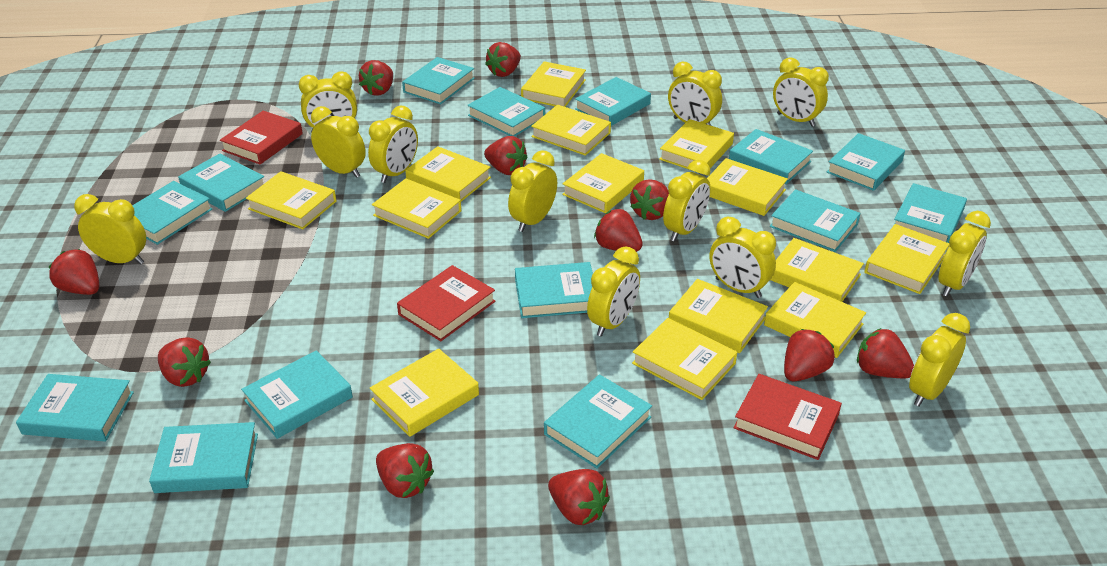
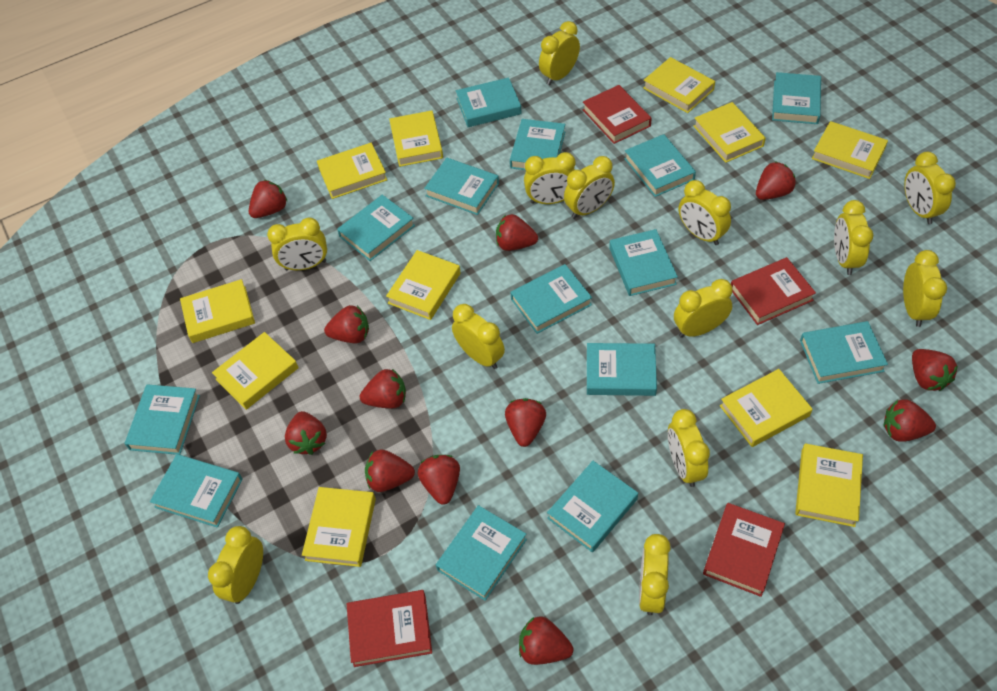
red book: 3 -> 4
red strawberry: 11 -> 12
yellow book: 14 -> 11
yellow clock: 12 -> 13

